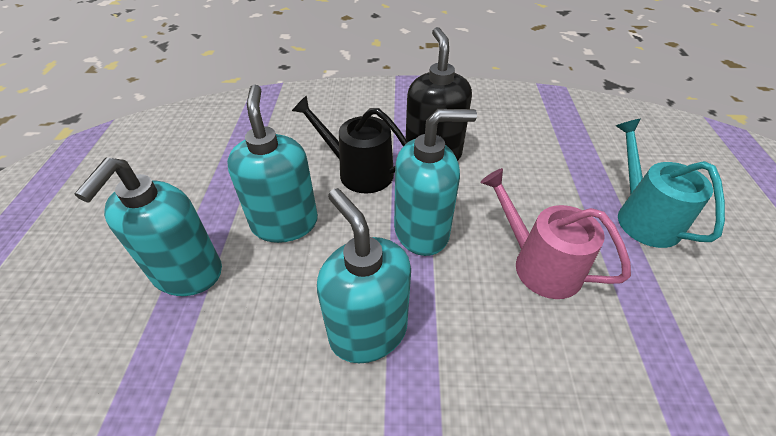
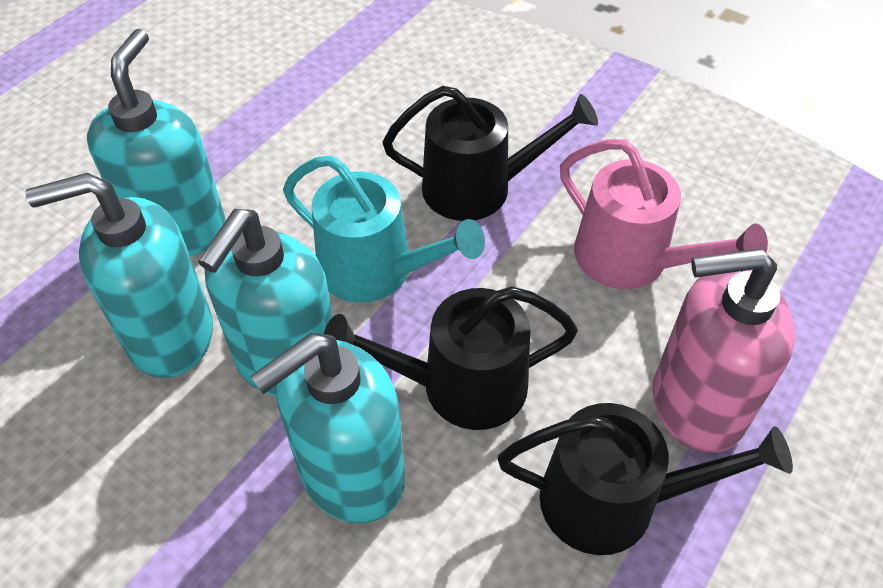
black soap dispenser: 1 -> 0
black watering can: 1 -> 3
pink soap dispenser: 0 -> 1

